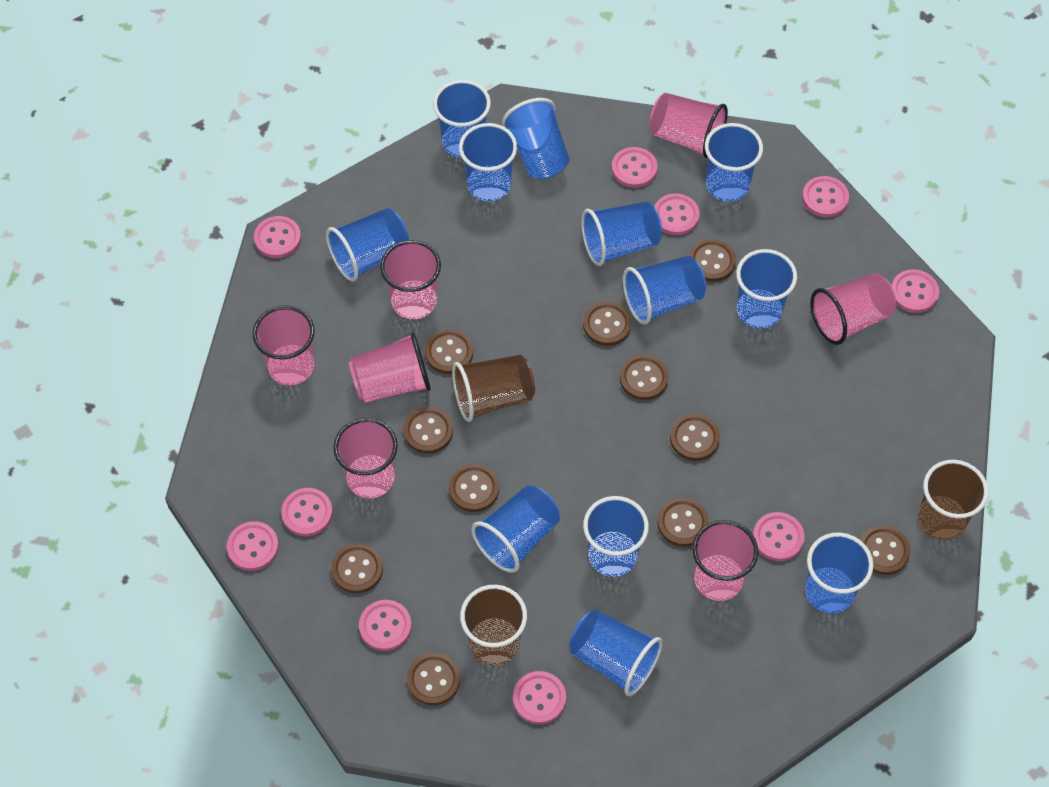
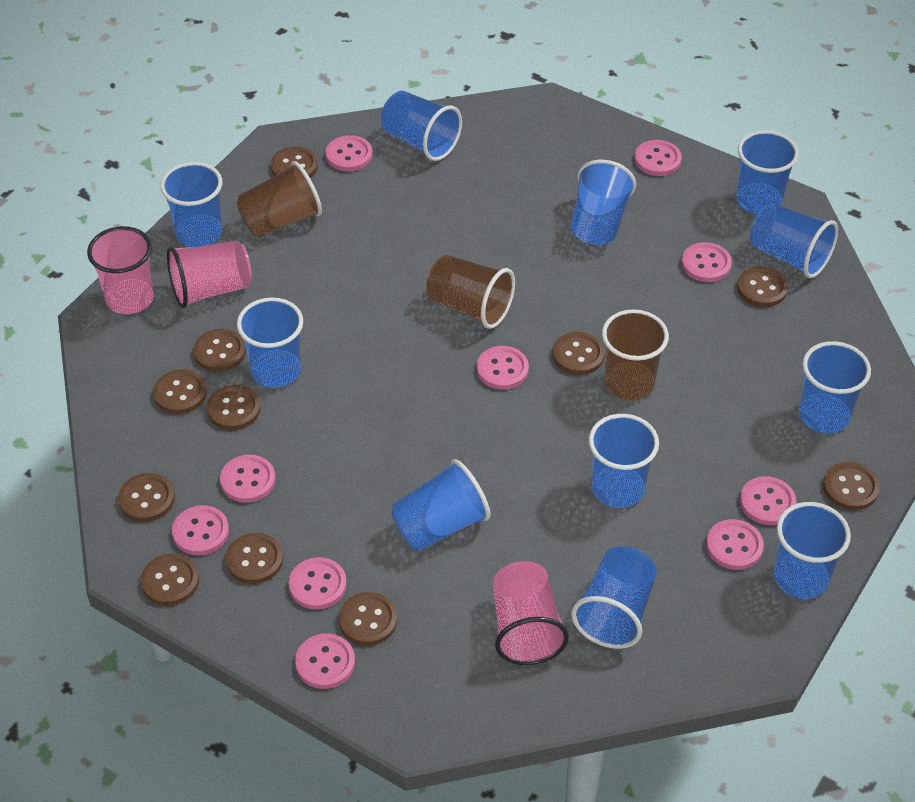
blue cup: 12 -> 11
pink cup: 7 -> 3

